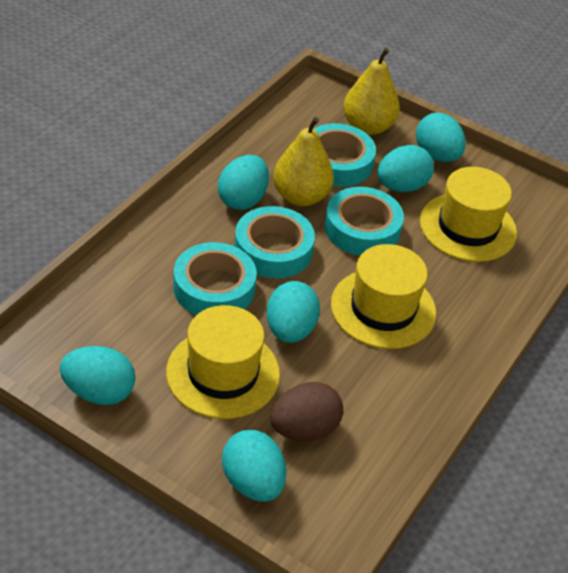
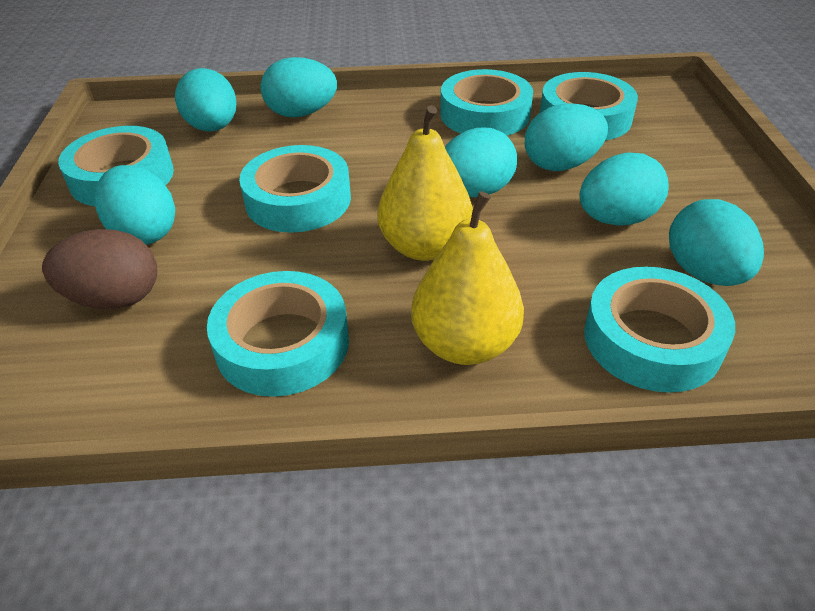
turquoise egg: 6 -> 7
turquoise tape: 4 -> 6
yellow hat: 3 -> 0

